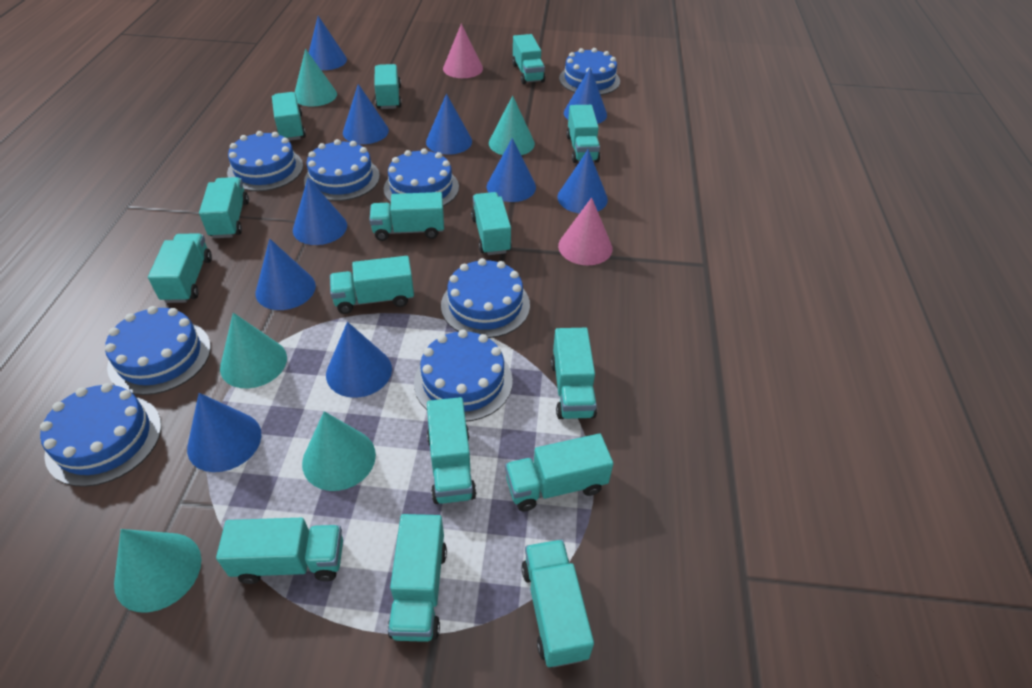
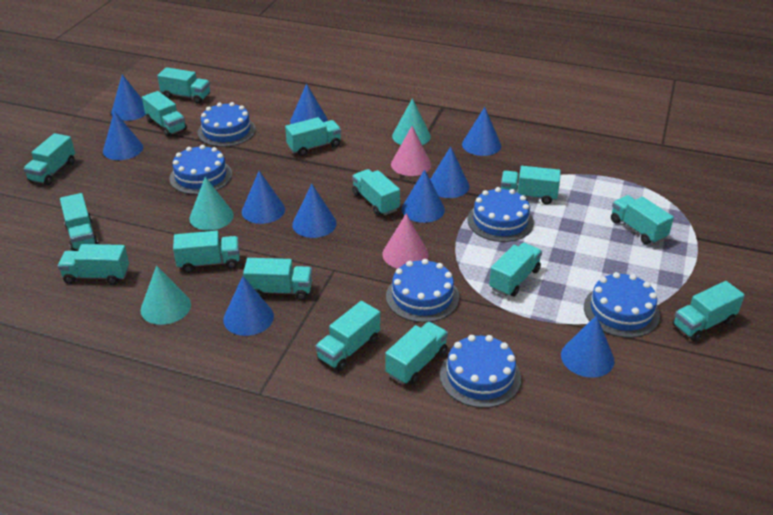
blue cake: 8 -> 6
turquoise cone: 5 -> 3

